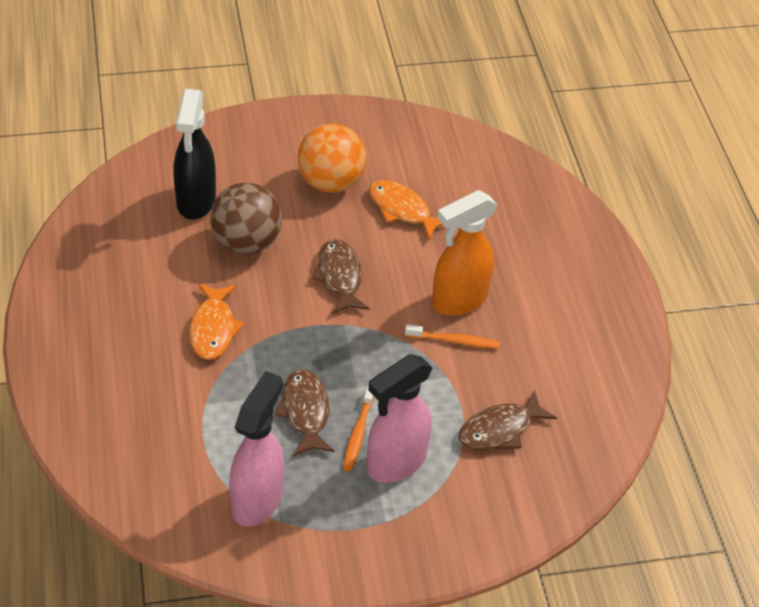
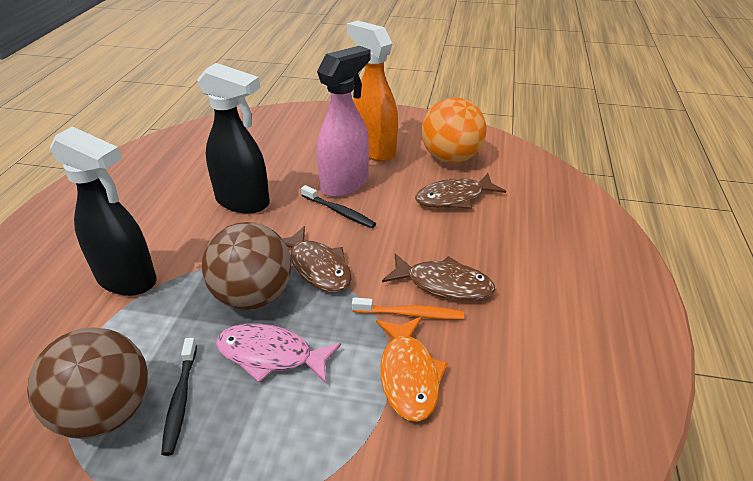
black spray bottle: 1 -> 2
black toothbrush: 0 -> 2
brown ball: 1 -> 2
orange fish: 2 -> 1
orange toothbrush: 2 -> 1
pink fish: 0 -> 1
pink spray bottle: 2 -> 1

